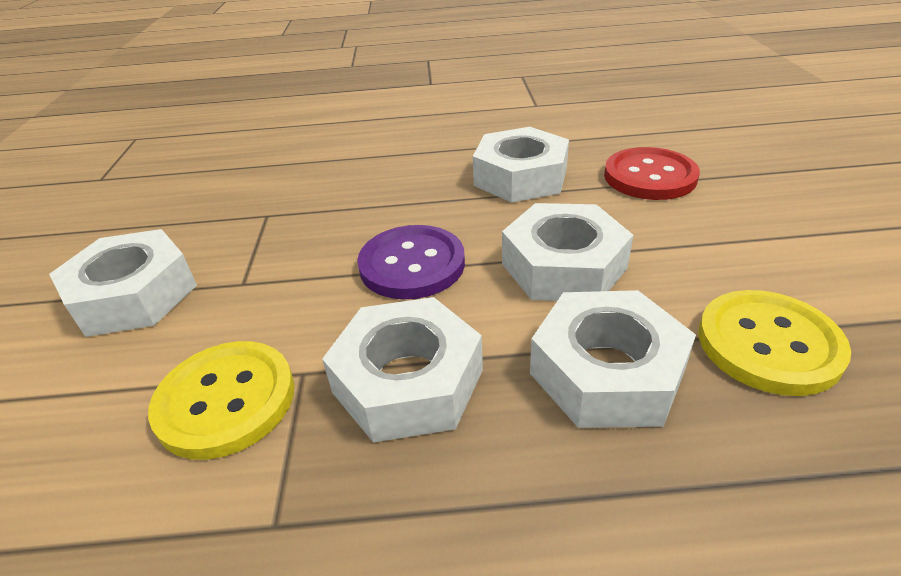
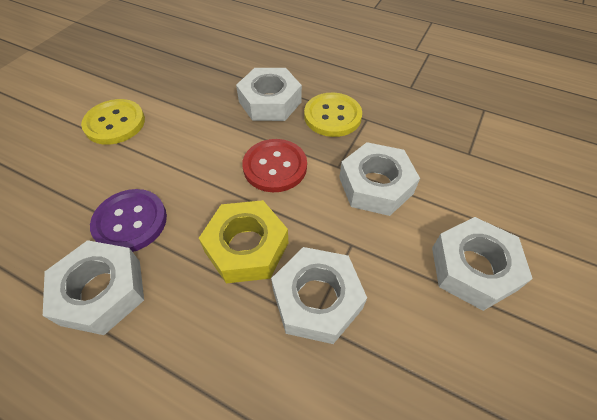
yellow nut: 0 -> 1

